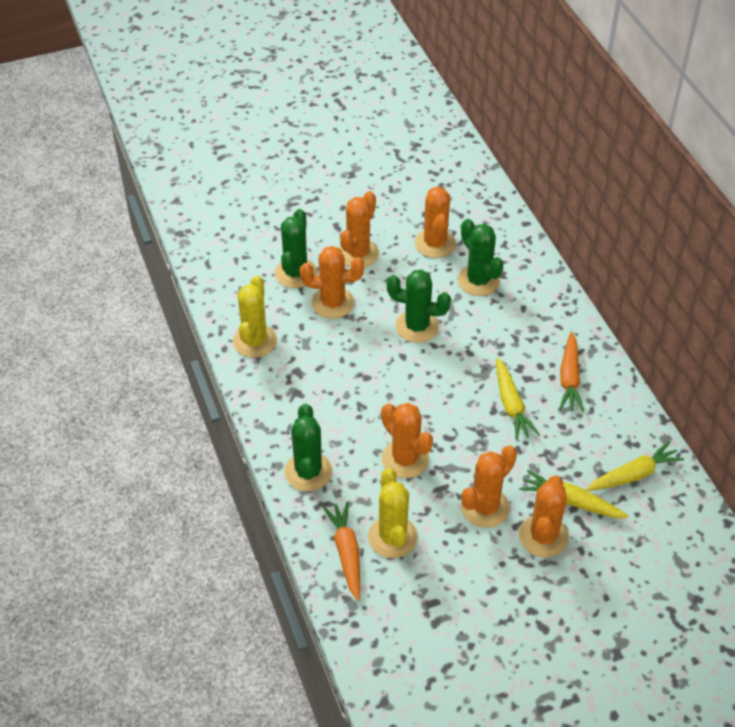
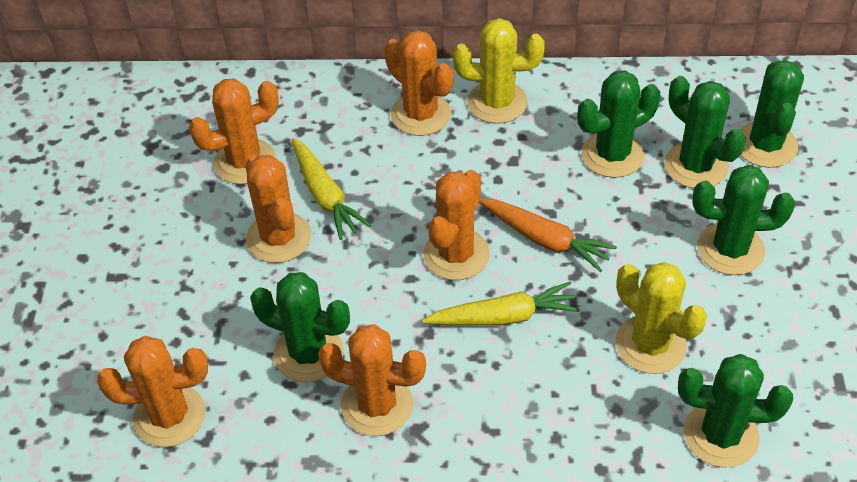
green cactus: 4 -> 6
orange carrot: 2 -> 1
yellow carrot: 3 -> 2

